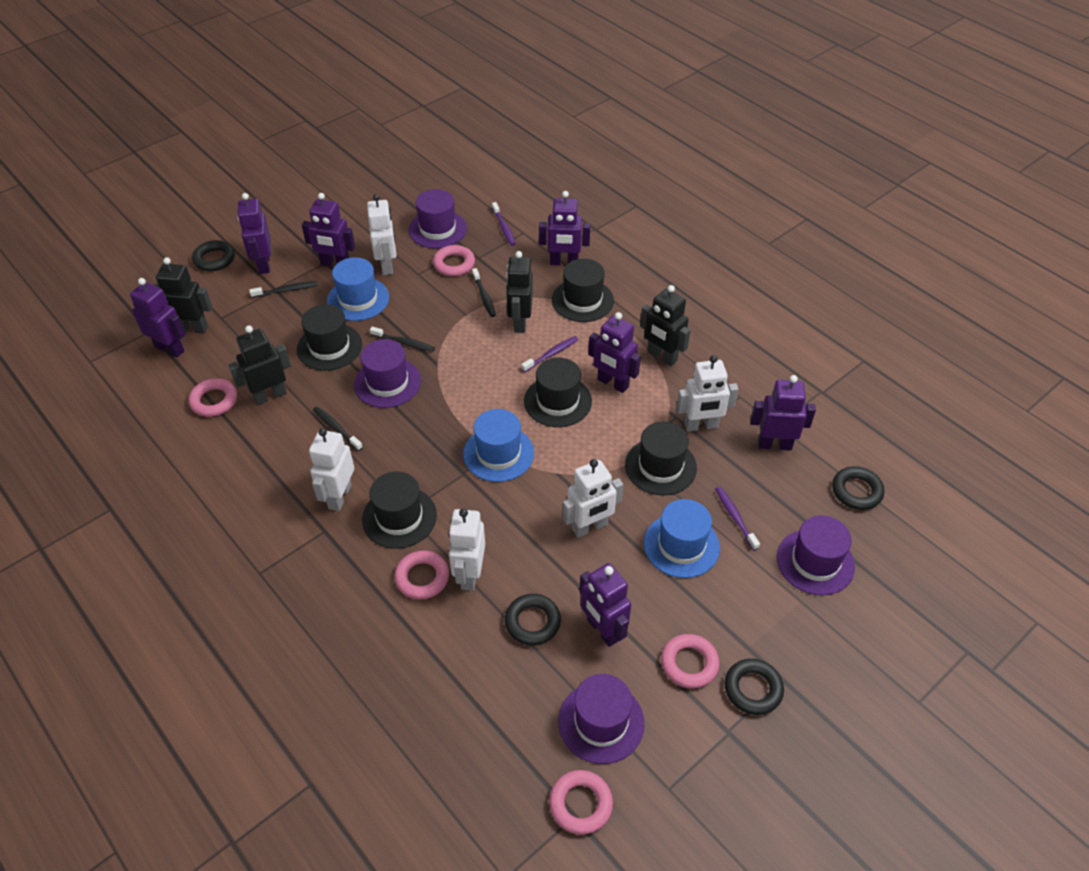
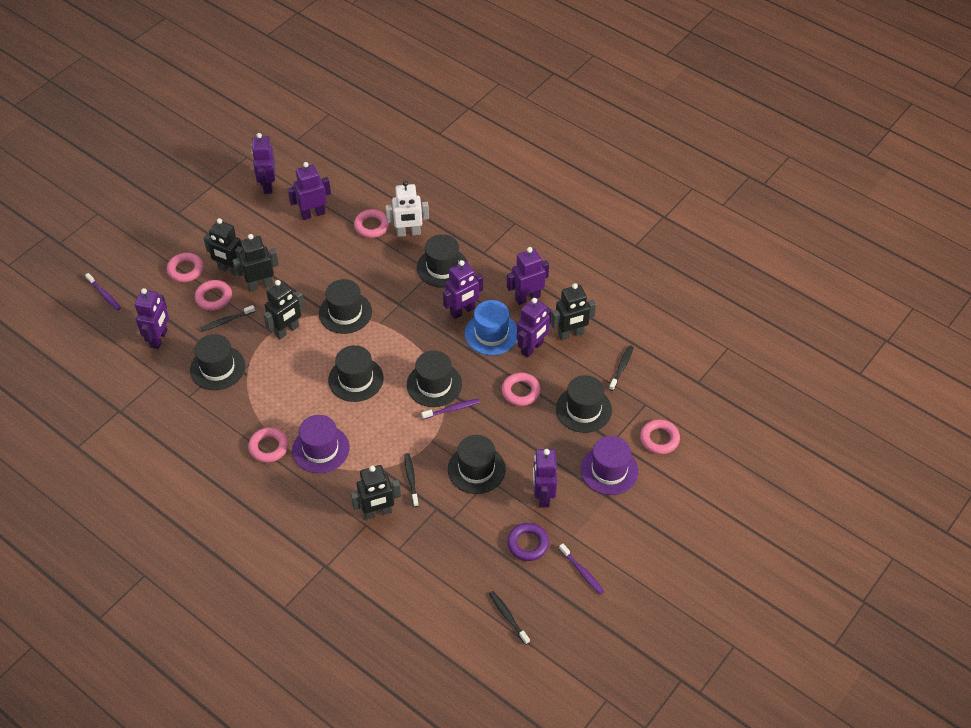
black hat: 5 -> 7
black ring: 4 -> 0
black robot: 4 -> 5
blue hat: 3 -> 1
pink ring: 5 -> 6
purple hat: 4 -> 2
purple ring: 0 -> 1
white robot: 5 -> 1

